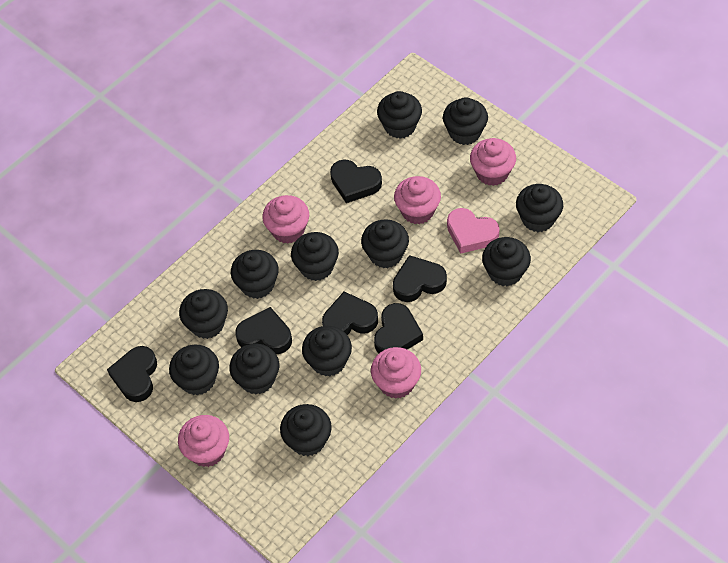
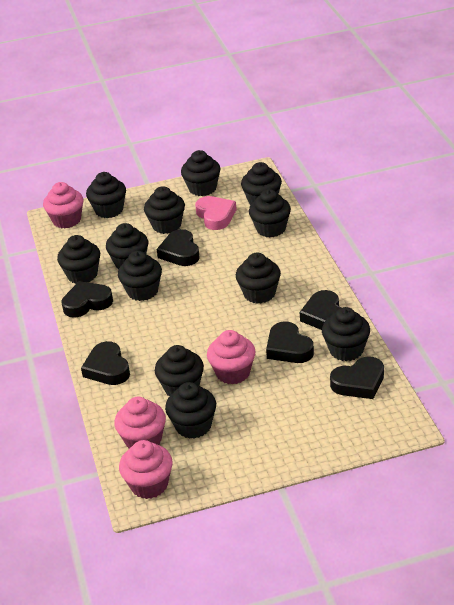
pink cupcake: 5 -> 4

